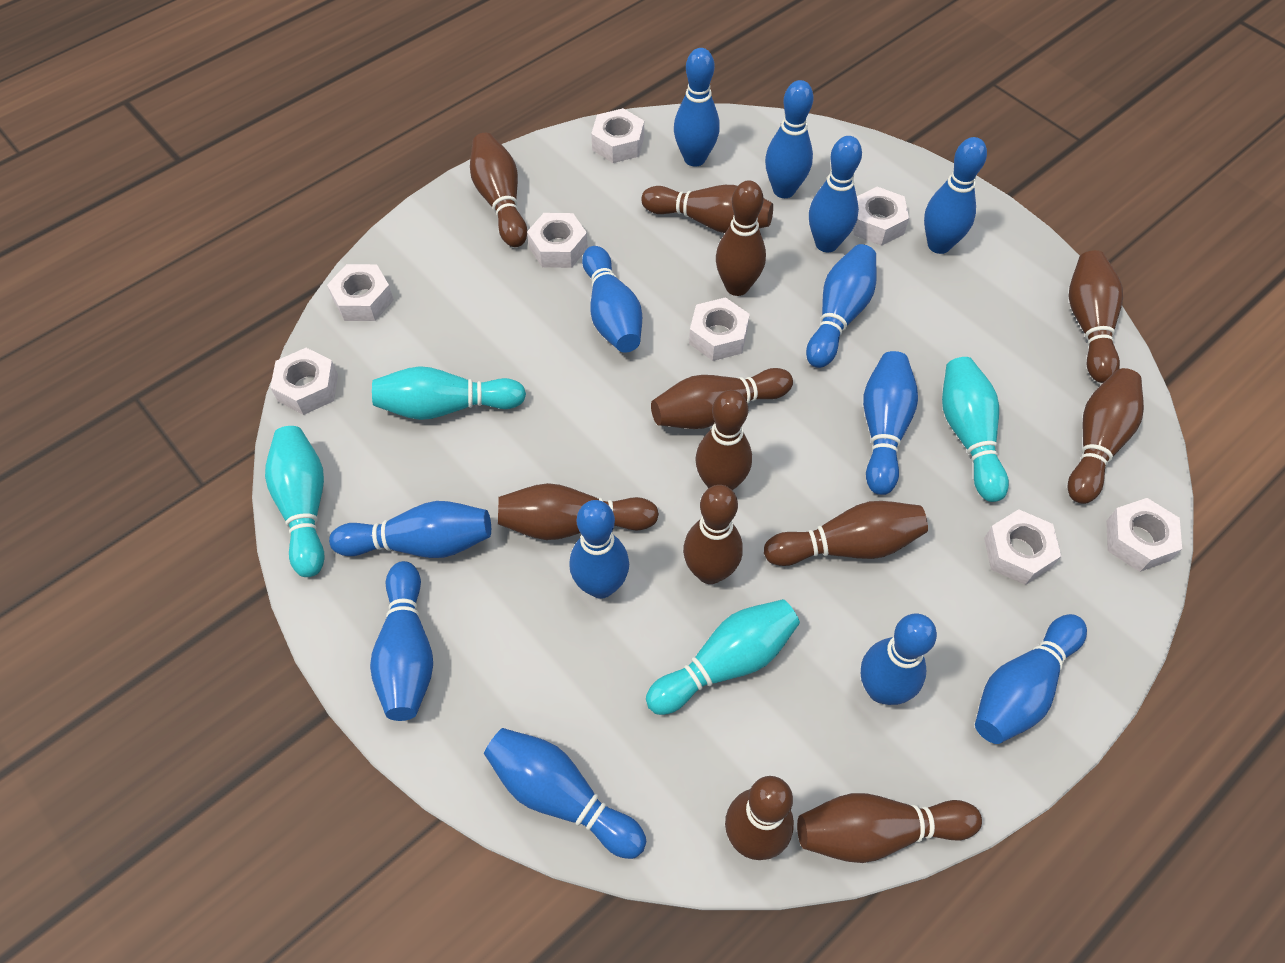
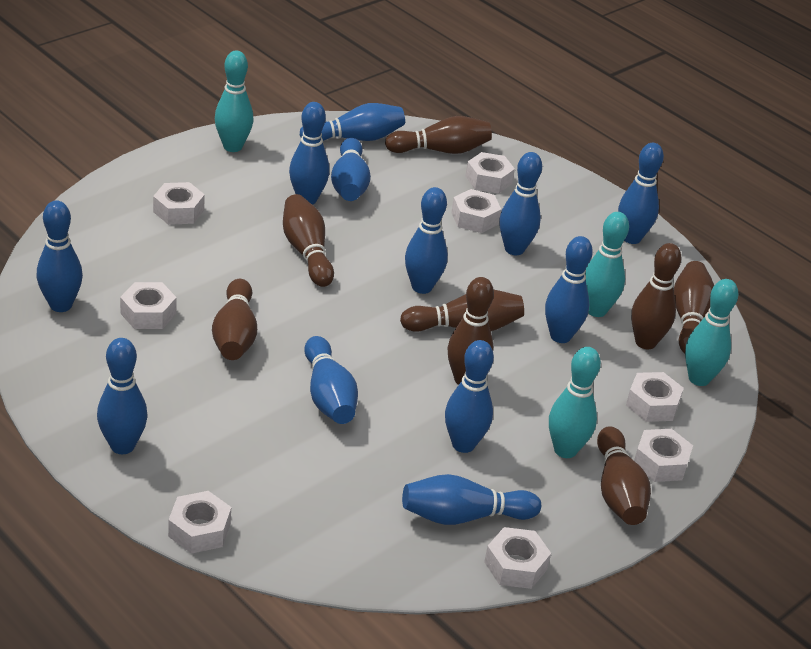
blue bowling pin: 13 -> 12
brown bowling pin: 12 -> 8

